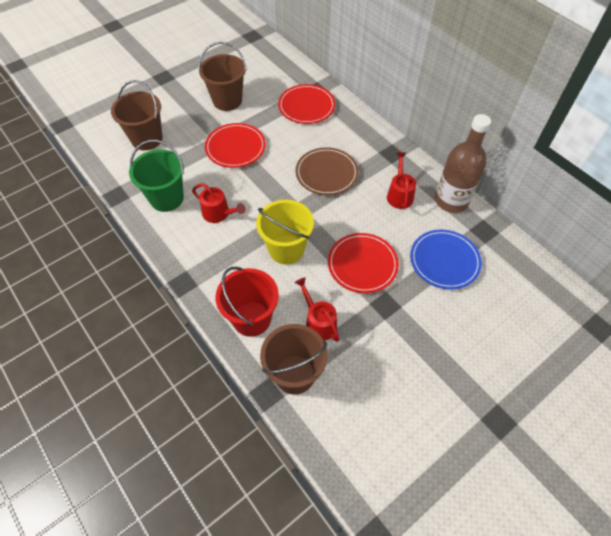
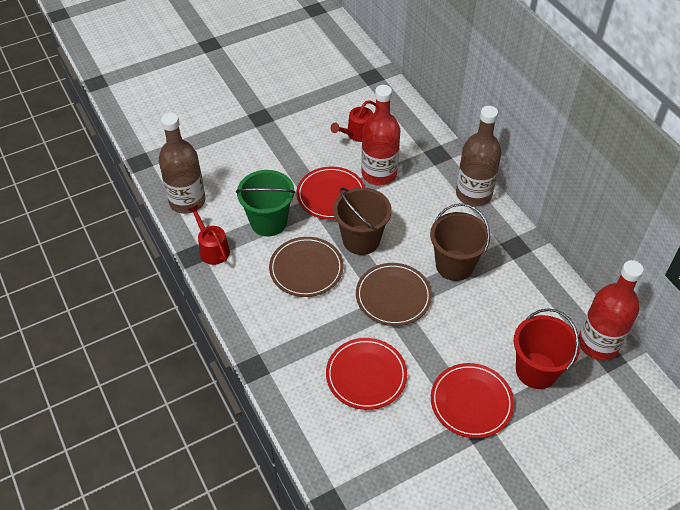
blue plate: 1 -> 0
brown bottle: 1 -> 2
brown bucket: 3 -> 2
brown plate: 1 -> 2
red bottle: 0 -> 2
red watering can: 3 -> 2
yellow bucket: 1 -> 0

